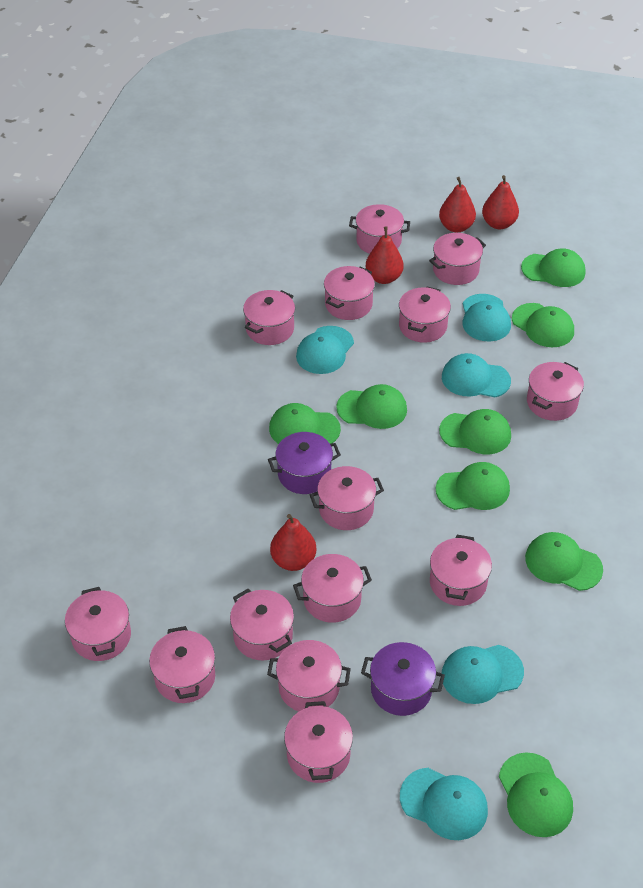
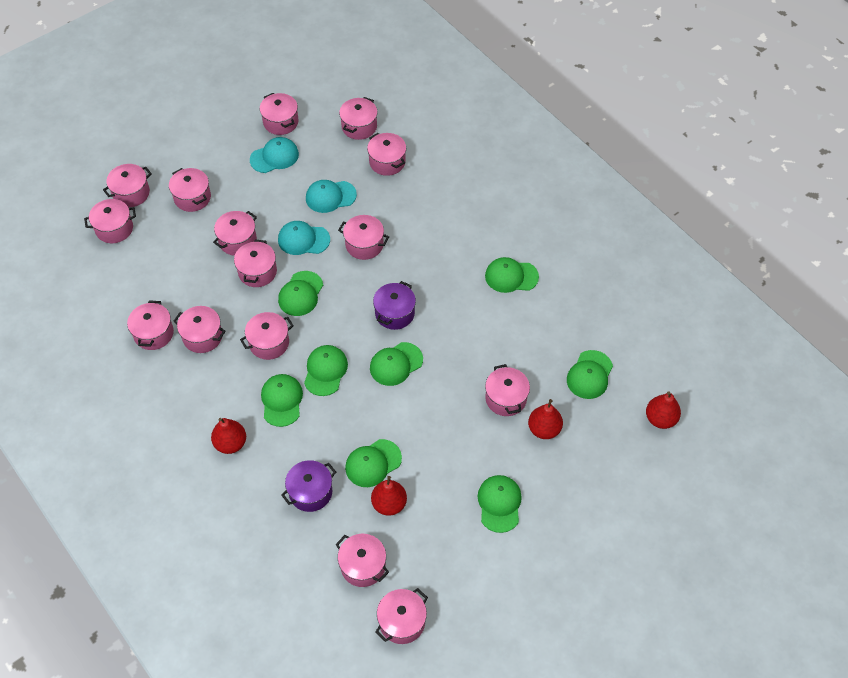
pink pot: 14 -> 15
turquoise cap: 5 -> 3

